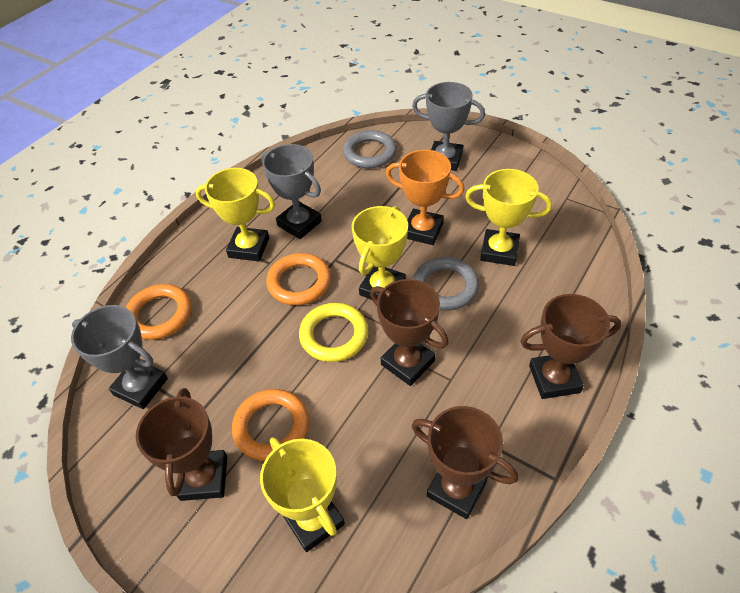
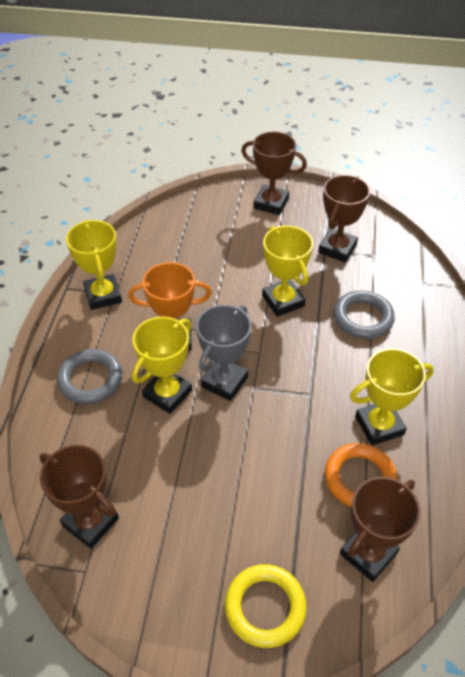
grey trophy: 3 -> 1
orange ring: 3 -> 1

